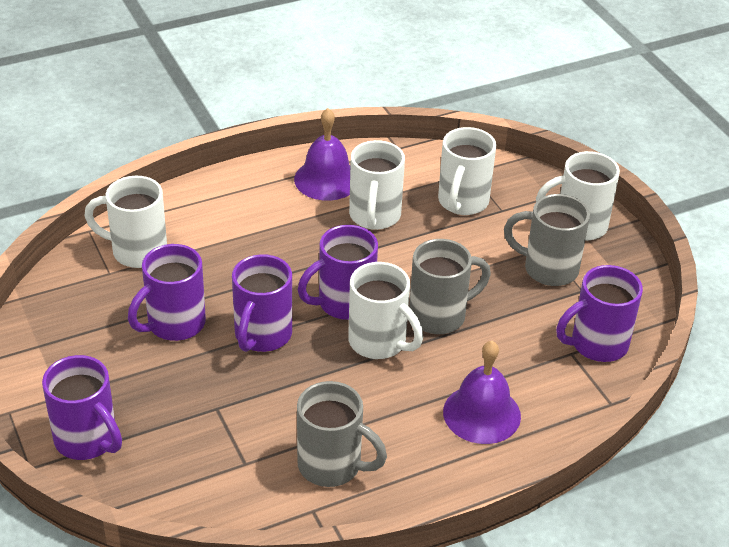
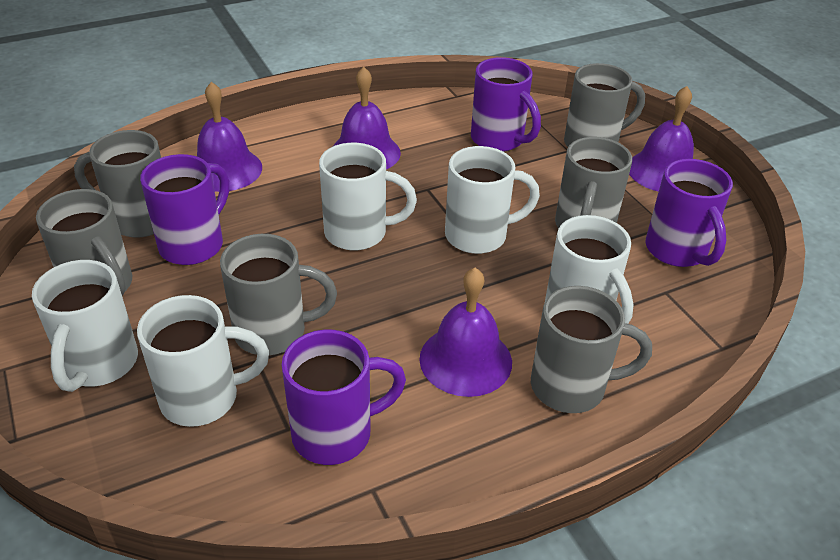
grey mug: 3 -> 6
purple bell: 2 -> 4
purple mug: 5 -> 4

